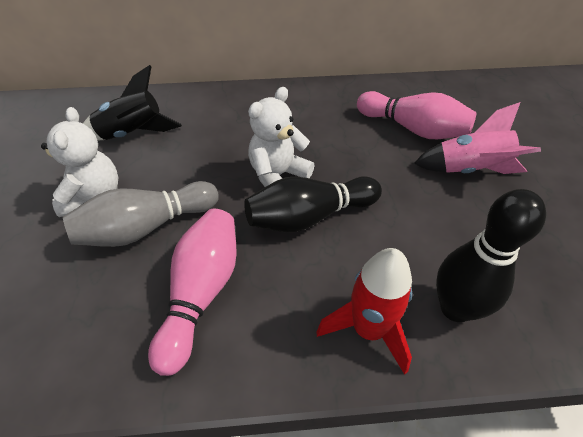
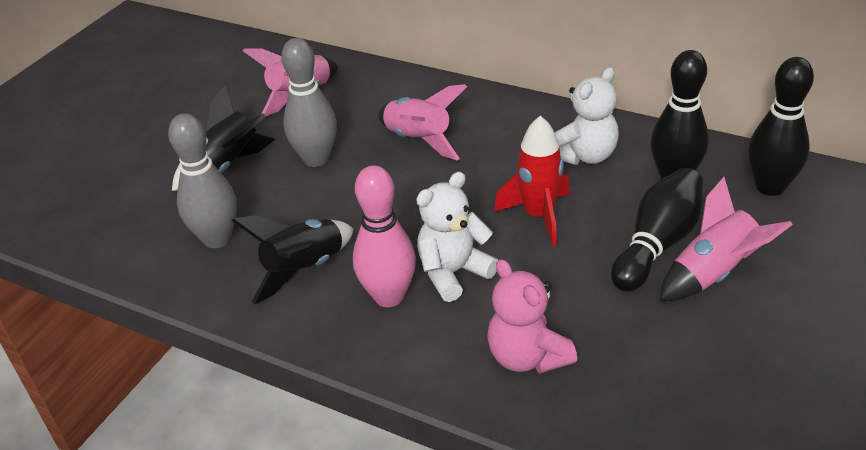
black bowling pin: 2 -> 3
black rocket: 1 -> 2
grey bowling pin: 1 -> 2
pink bowling pin: 2 -> 1
pink rocket: 1 -> 3
pink teddy bear: 0 -> 1

